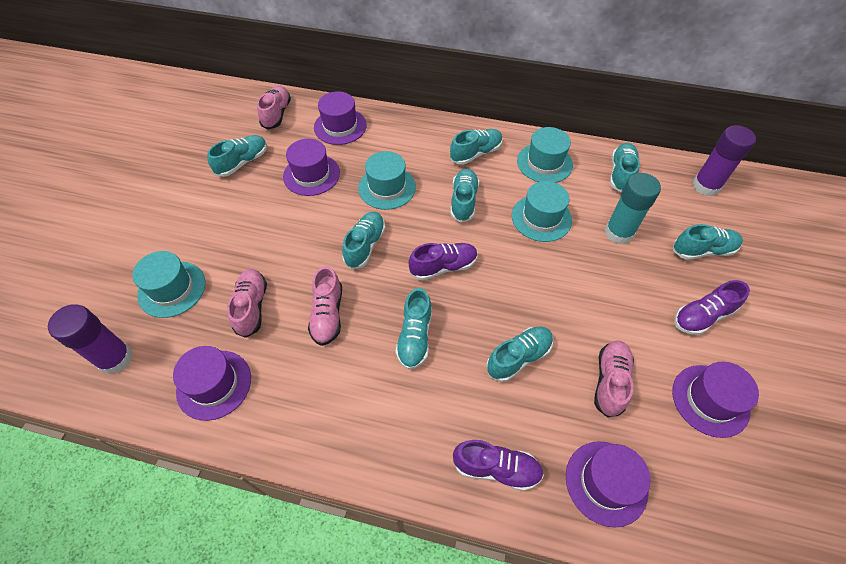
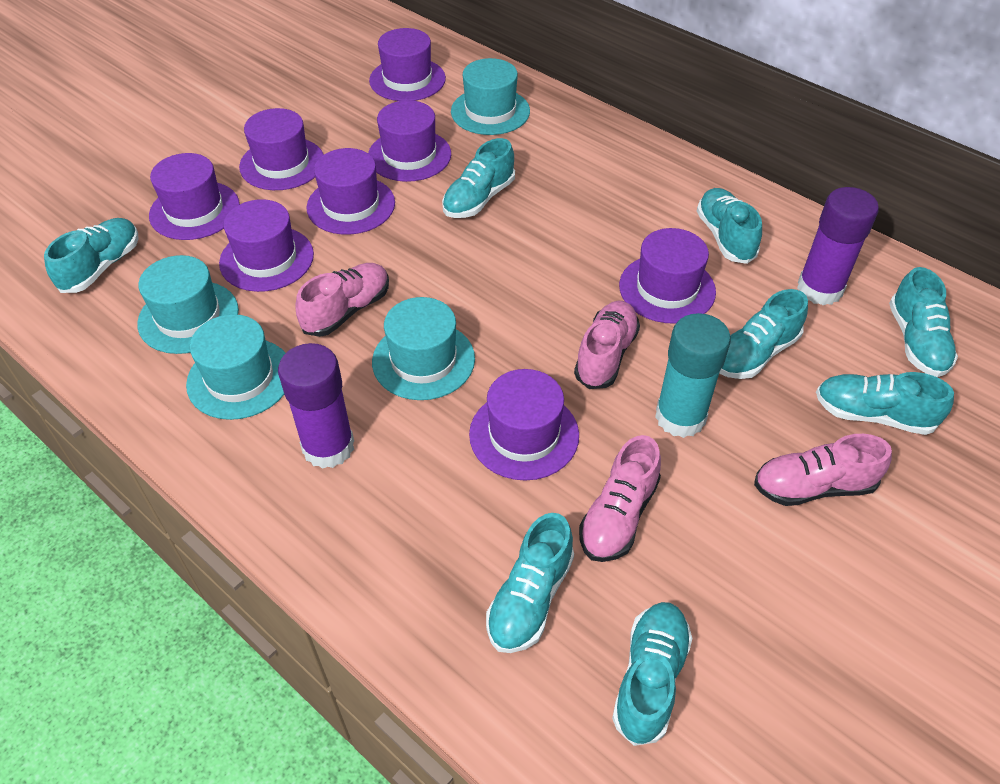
purple hat: 5 -> 8
purple shoe: 3 -> 0

